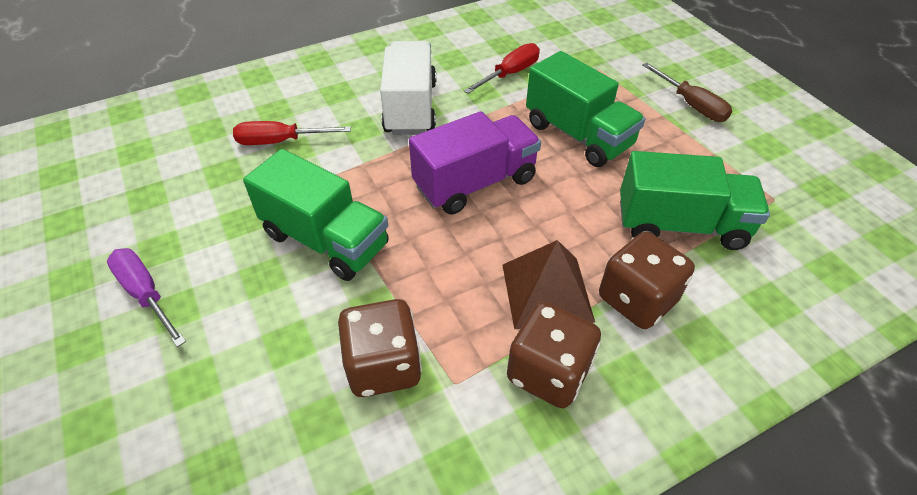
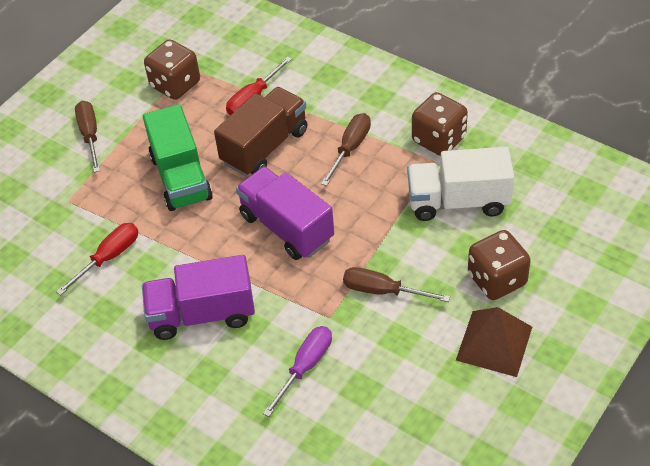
brown screwdriver: 1 -> 3
brown truck: 0 -> 1
green truck: 3 -> 1
purple truck: 1 -> 2

